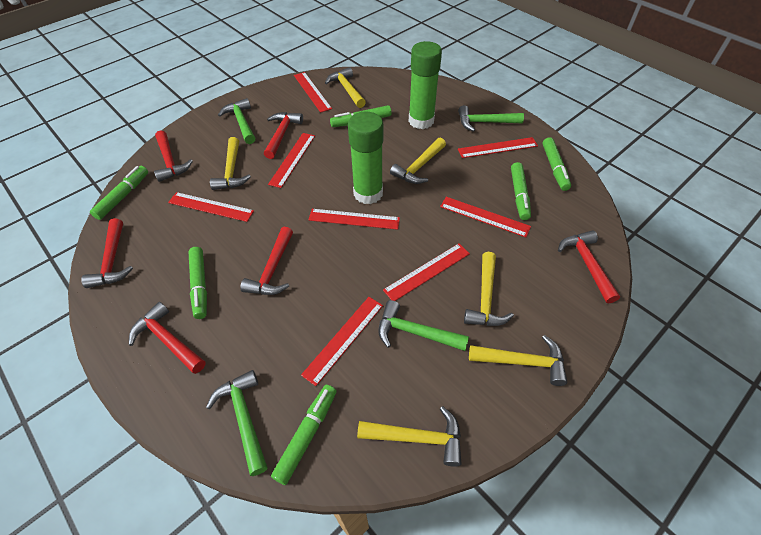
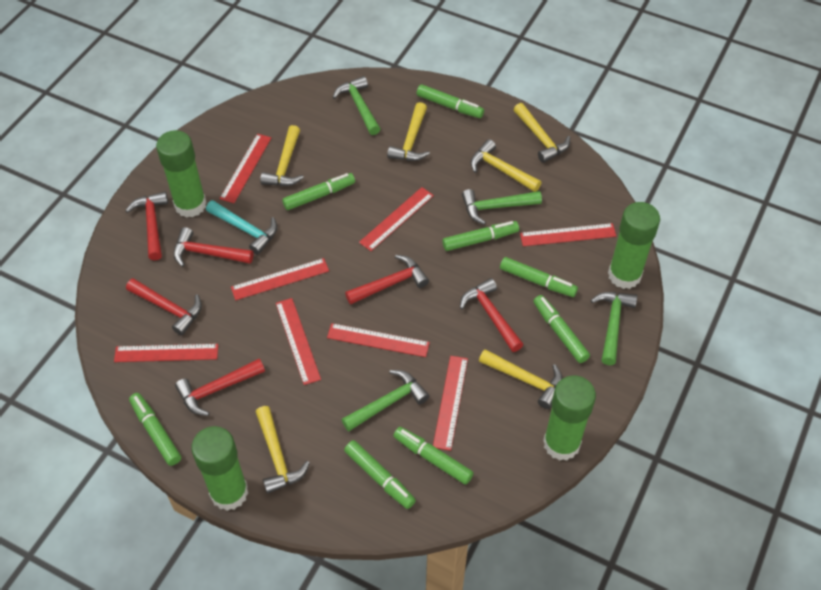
green glue stick: 2 -> 4
green marker: 6 -> 8
turquoise hammer: 0 -> 1

